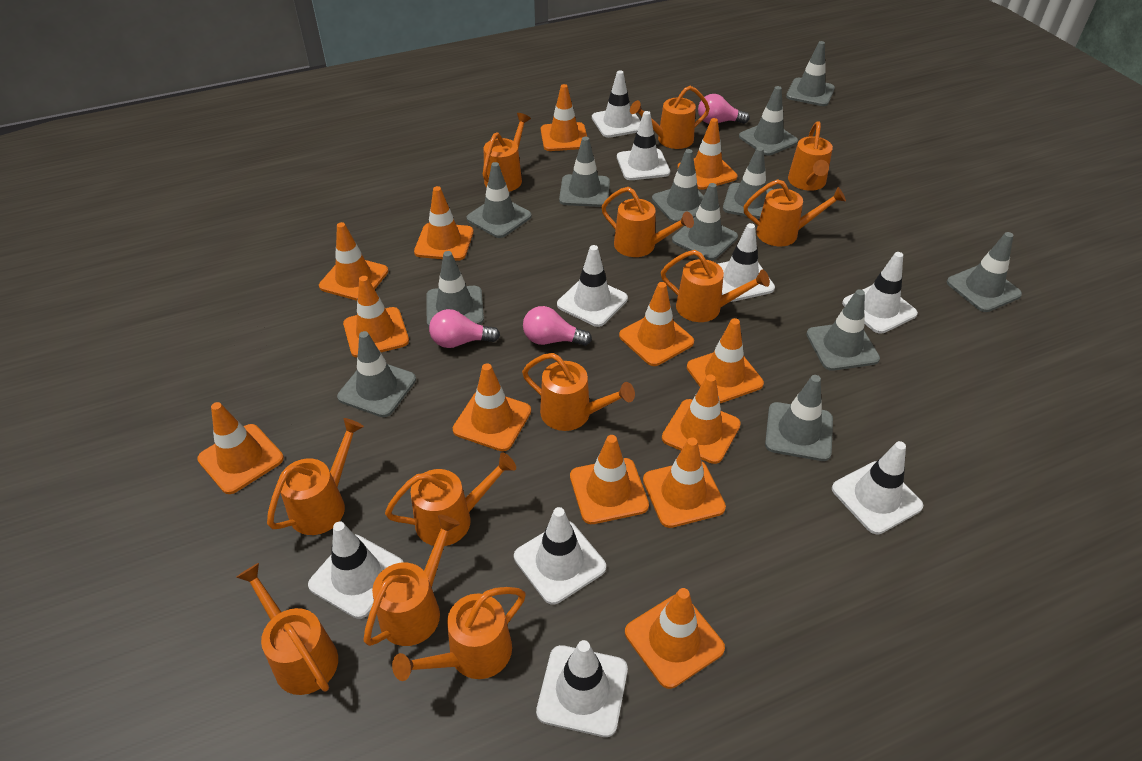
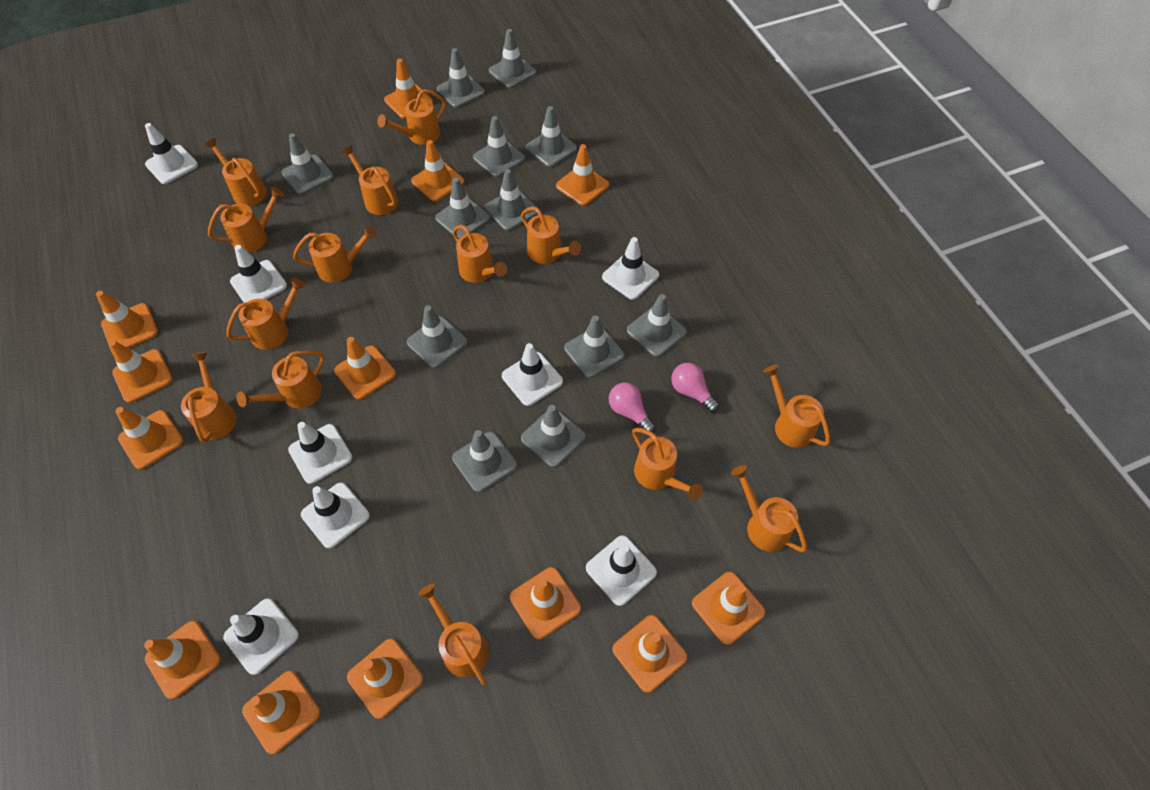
orange watering can: 12 -> 14
pink light bulb: 3 -> 2
white traffic cone: 9 -> 8

